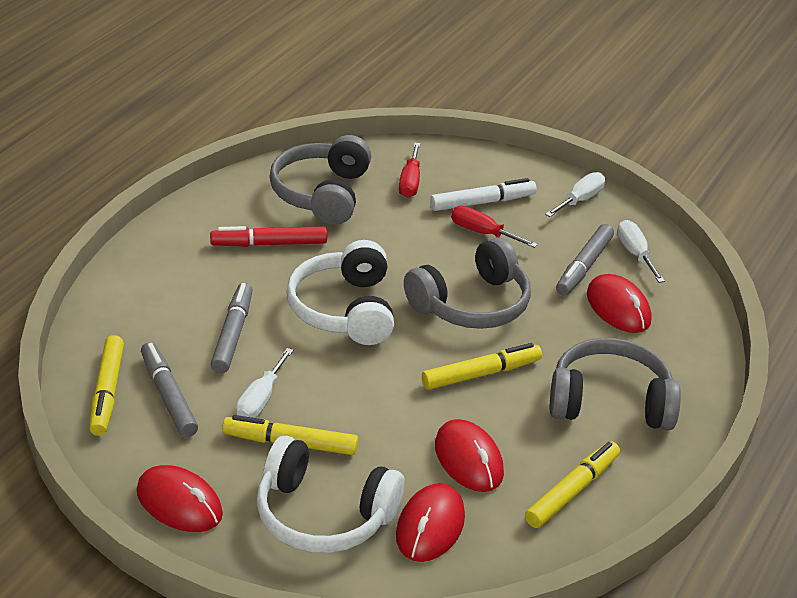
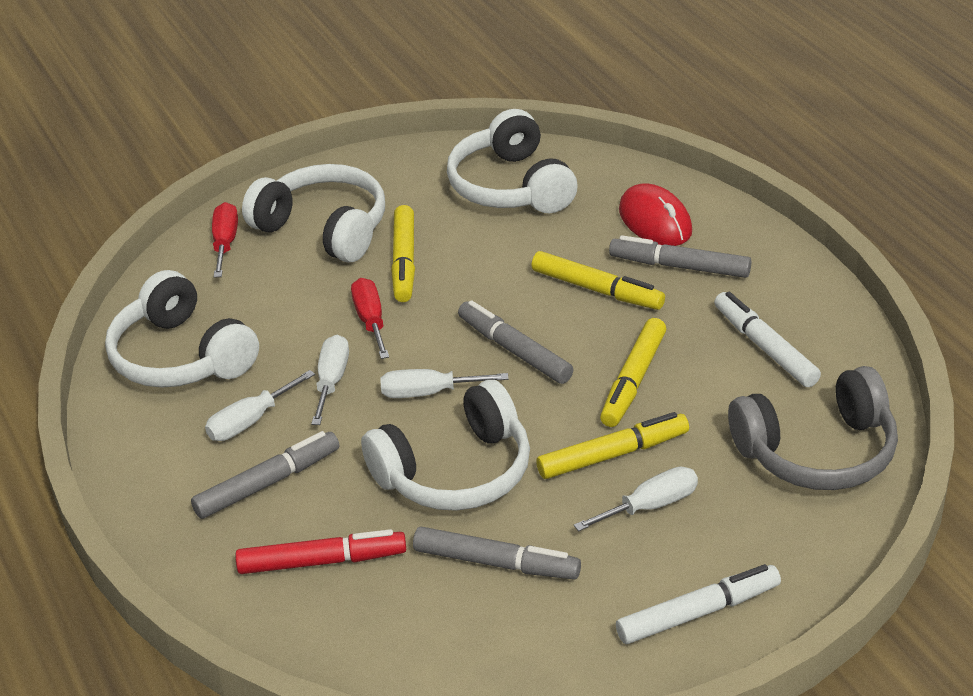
grey headphones: 3 -> 1
grey marker: 3 -> 4
red mouse: 4 -> 1
white headphones: 2 -> 4
white marker: 1 -> 2
white screwdriver: 3 -> 4

